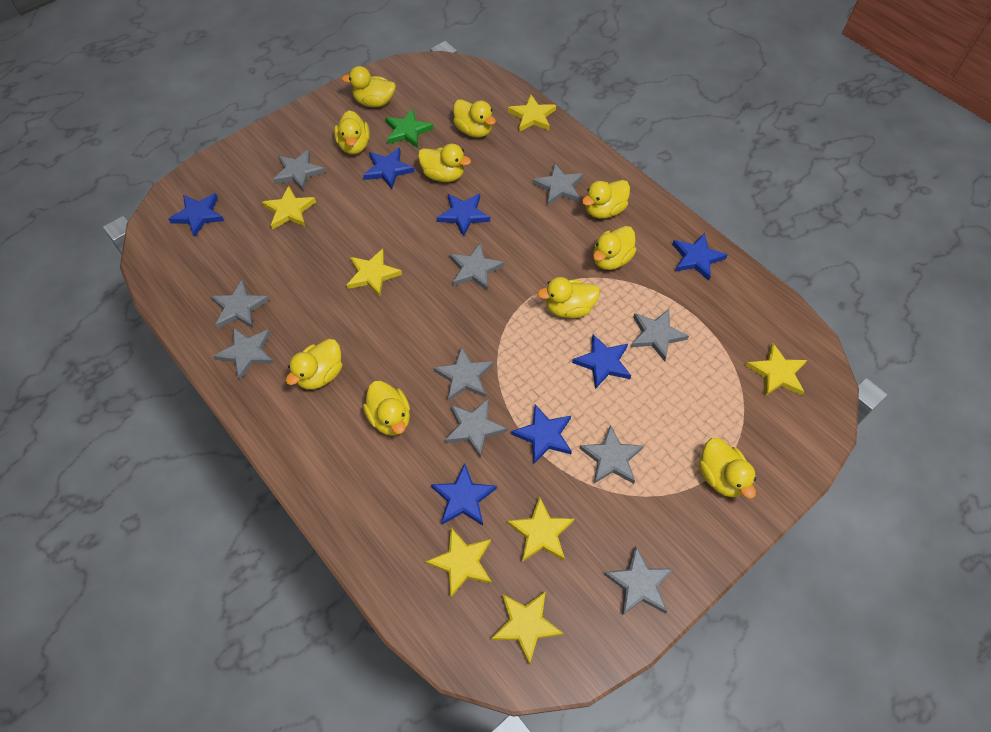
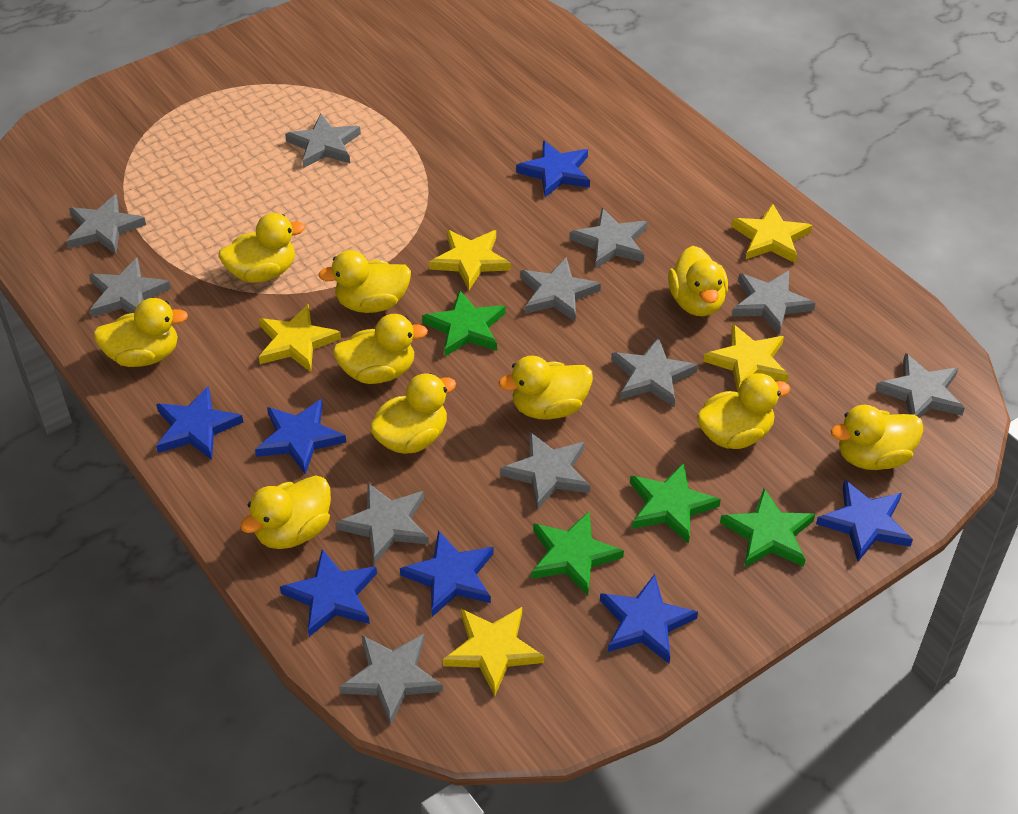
green star: 1 -> 4
grey star: 10 -> 11
yellow star: 7 -> 5

